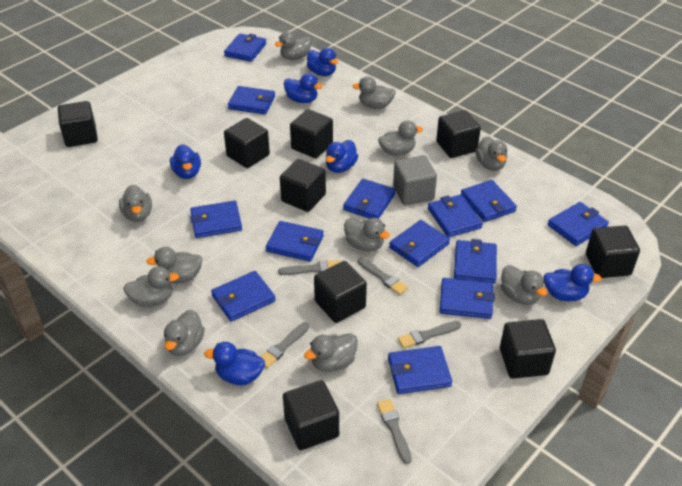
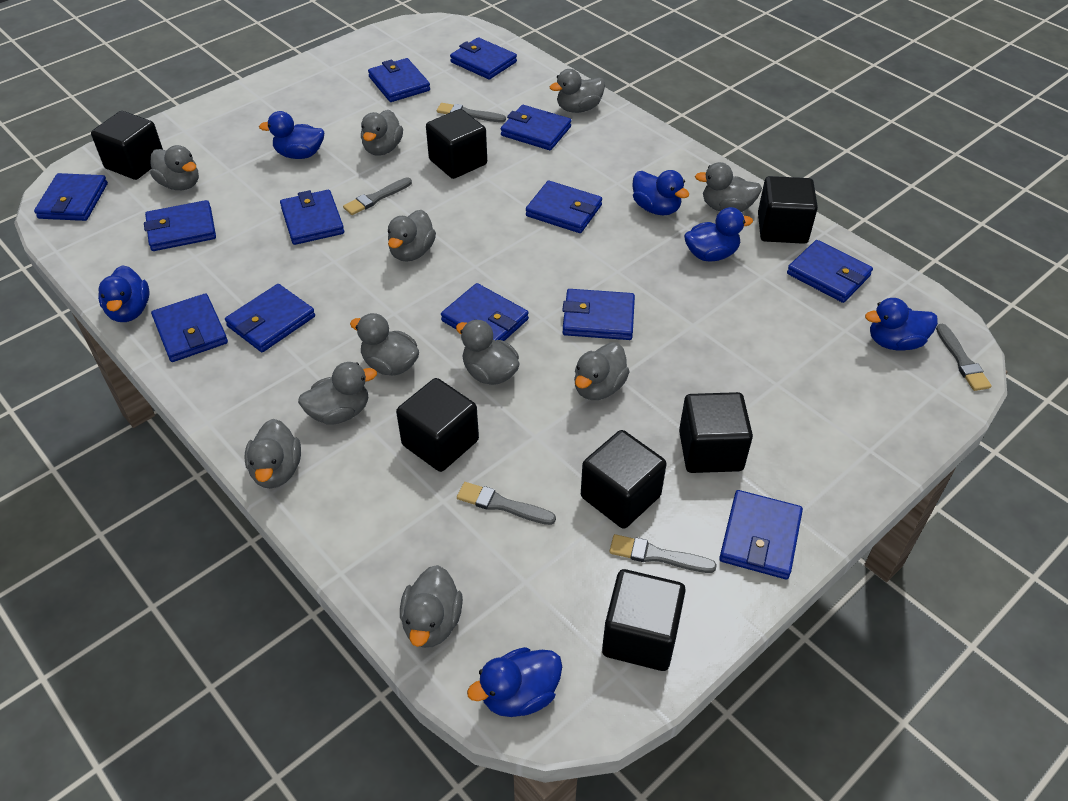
black cube: 9 -> 7
grey cube: 1 -> 0

